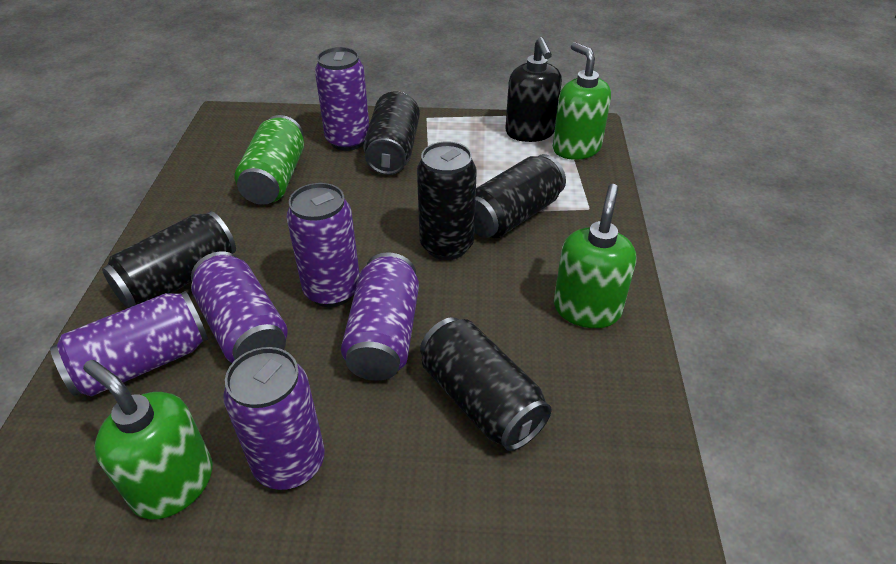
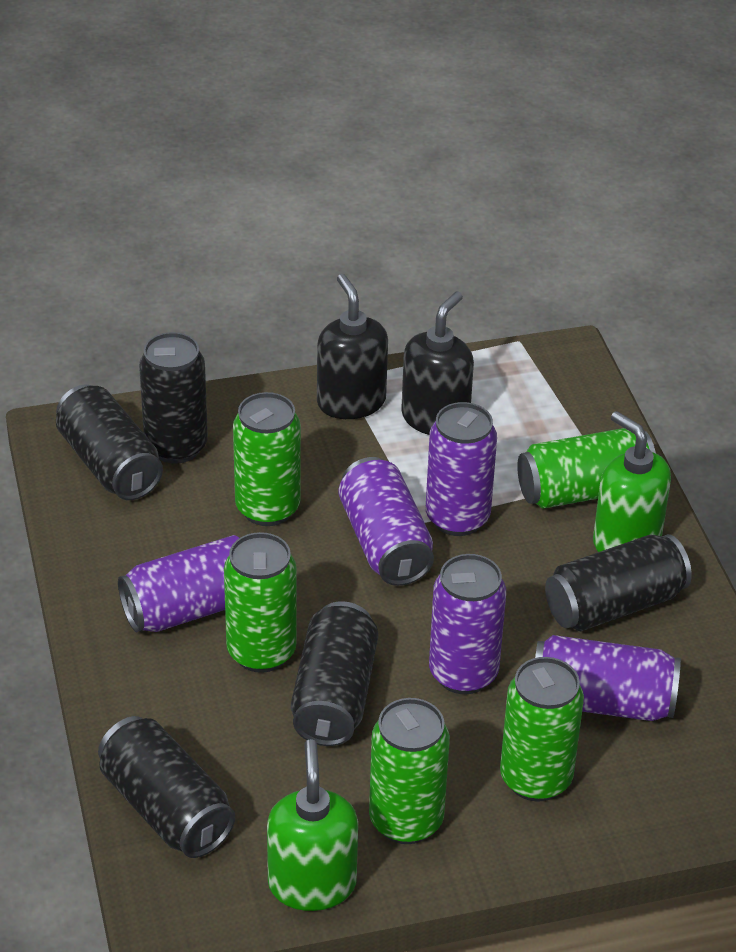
black soap dispenser: 1 -> 2
green can: 1 -> 5
green soap dispenser: 3 -> 2
purple can: 6 -> 5

